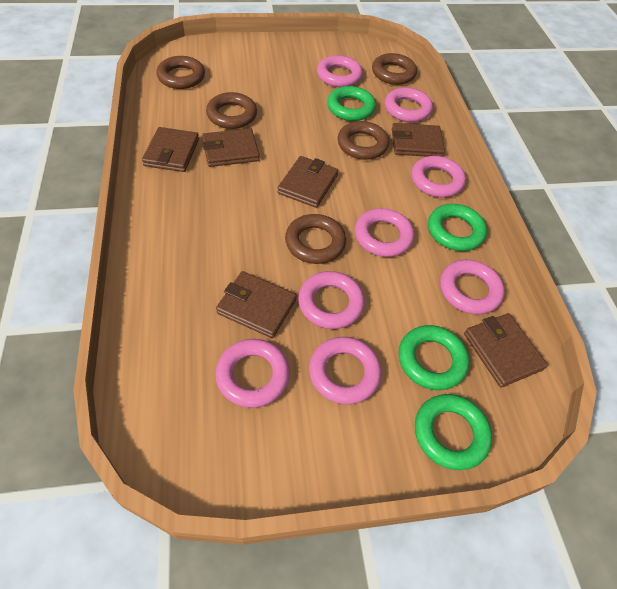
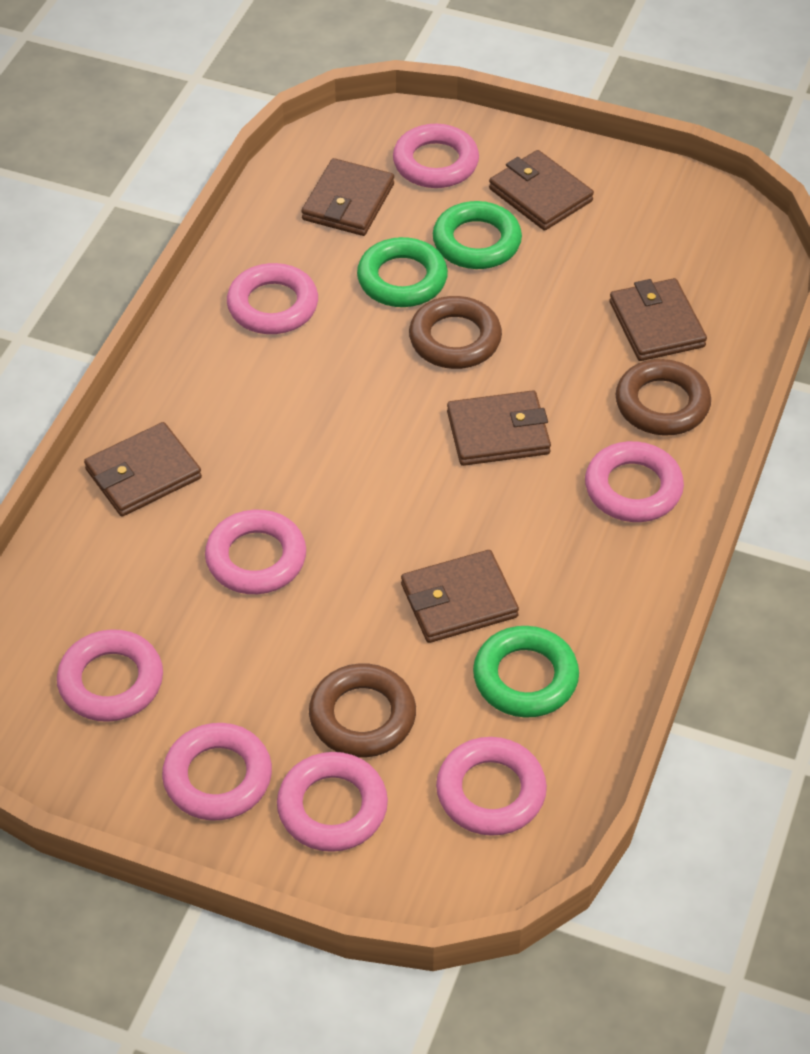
brown ring: 5 -> 3
green ring: 4 -> 3

